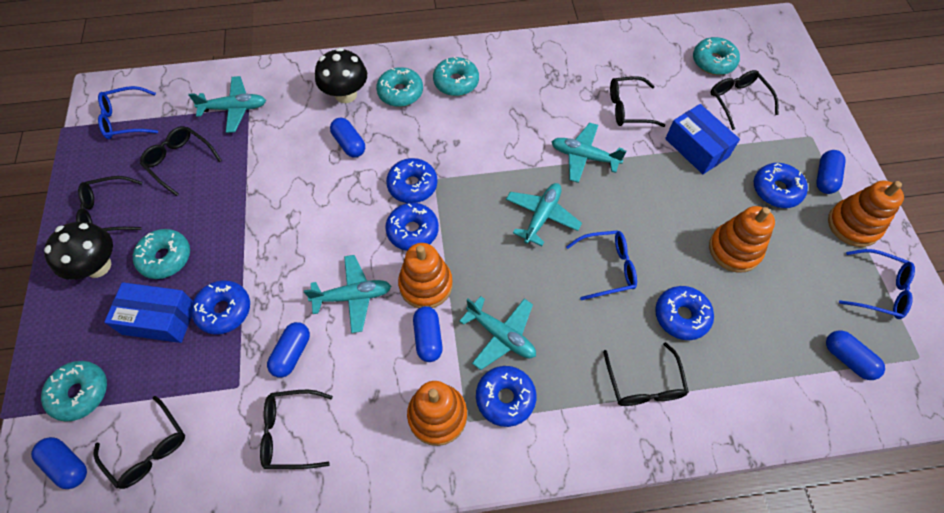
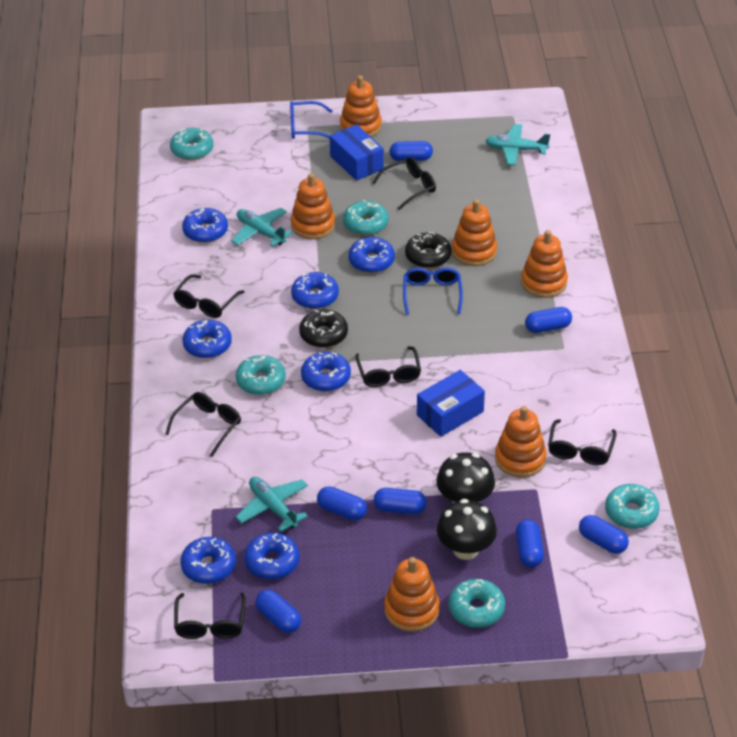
black donut: 0 -> 2
black glasses: 7 -> 6
blue capsule: 6 -> 7
blue donut: 6 -> 7
blue glasses: 3 -> 2
orange stacking toy: 4 -> 6
turquoise plane: 5 -> 3

